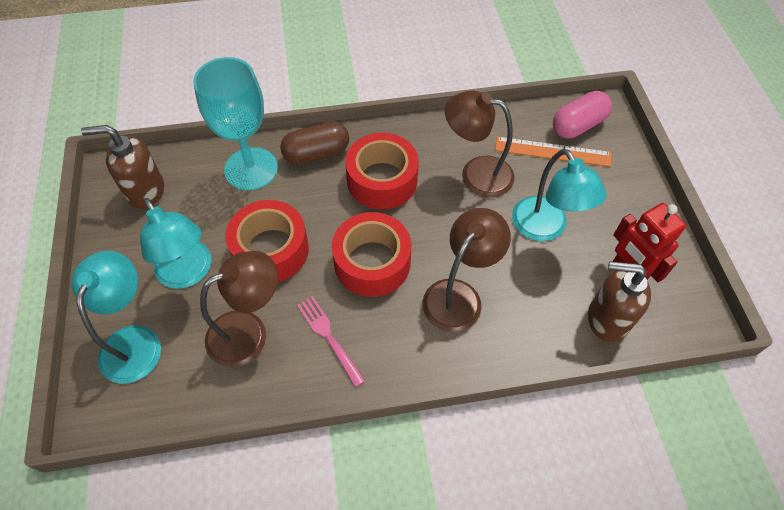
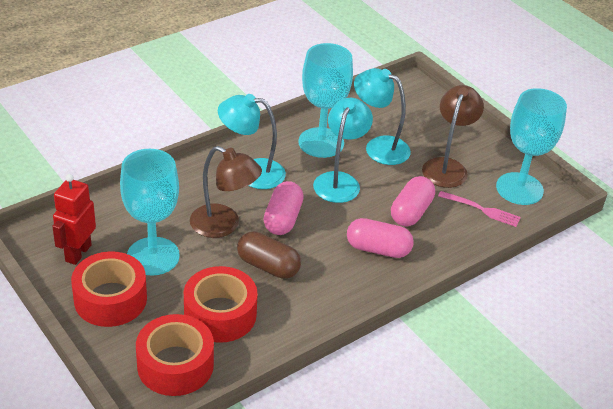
brown lamp: 3 -> 2
brown soap dispenser: 2 -> 0
orange ruler: 1 -> 0
pink capsule: 1 -> 3
turquoise goblet: 1 -> 3

